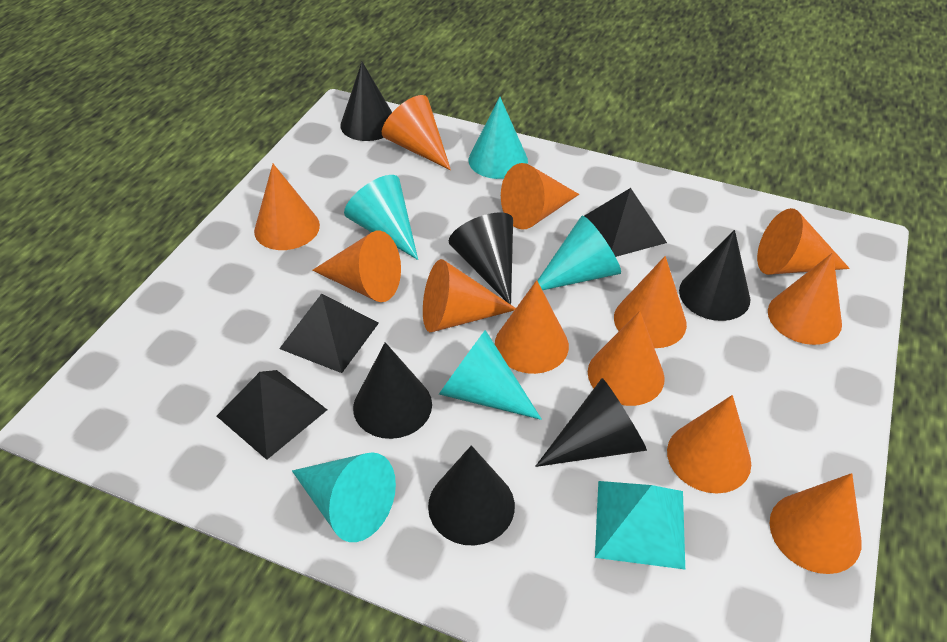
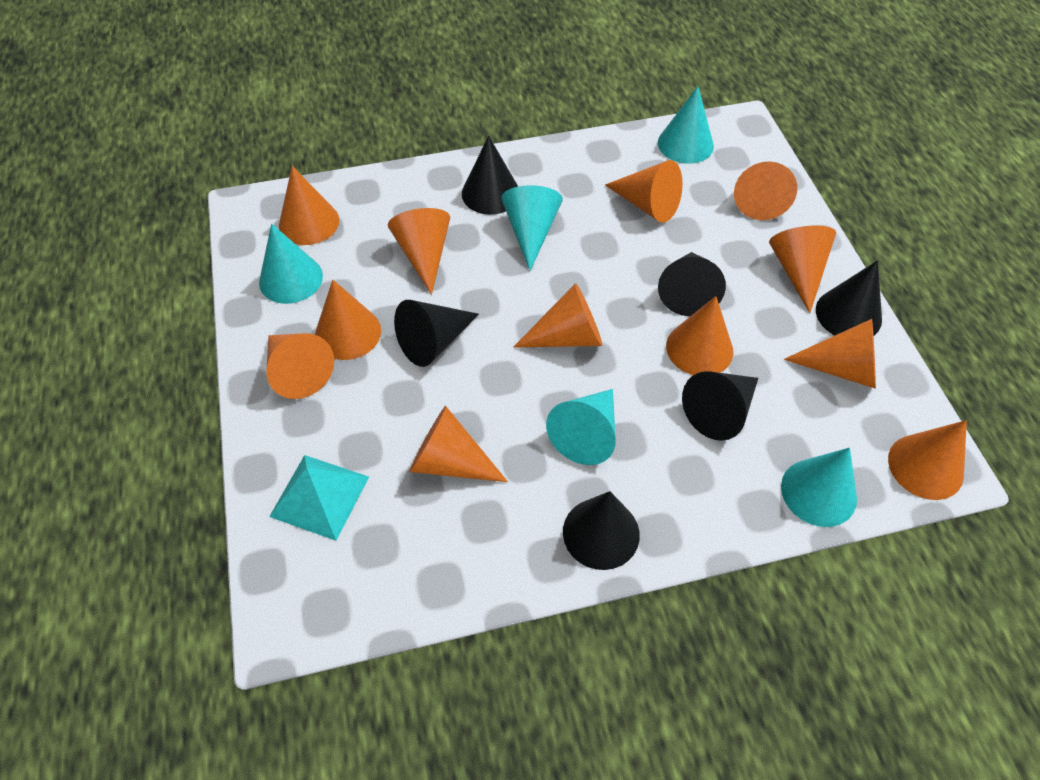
black pyramid: 3 -> 0

